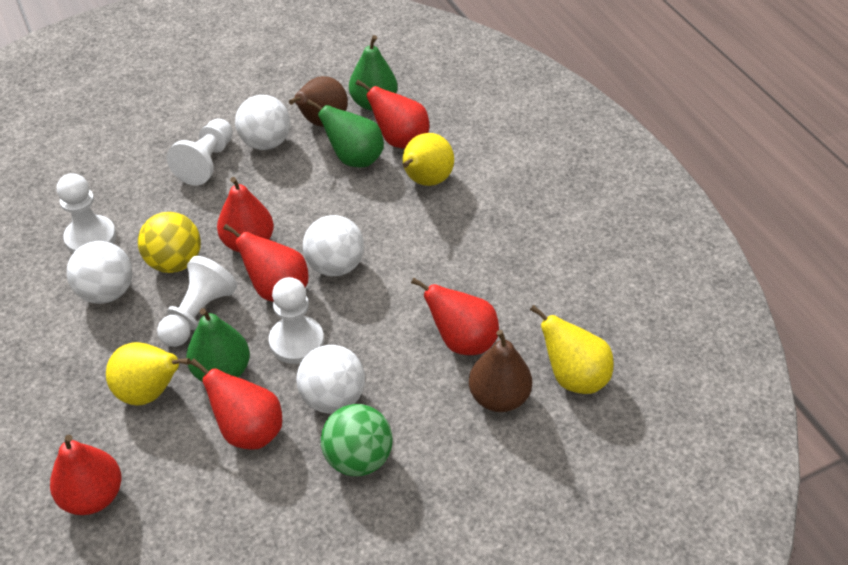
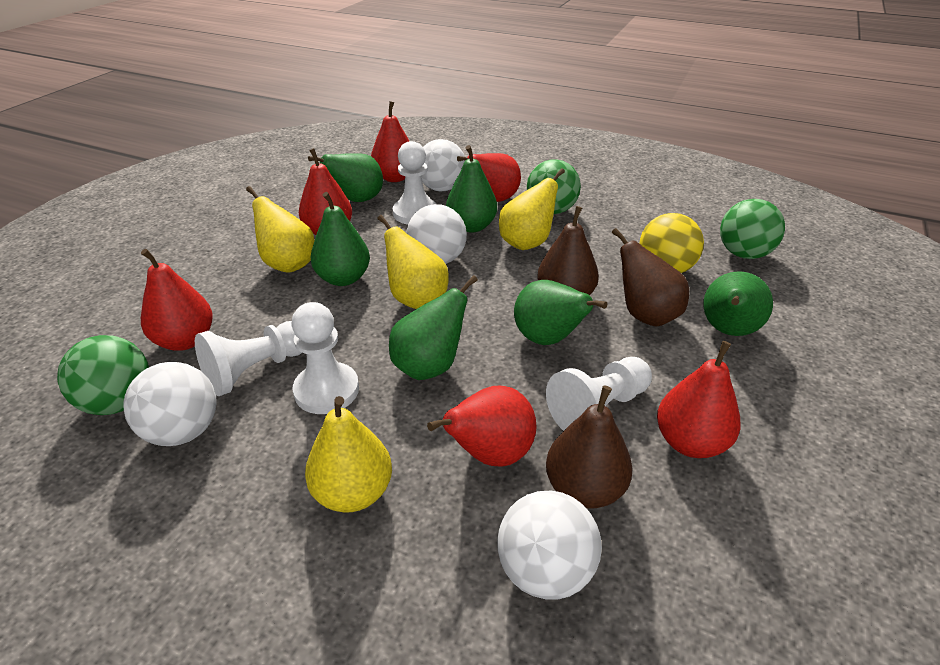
brown pear: 2 -> 3
green ball: 1 -> 3
green pear: 3 -> 6
yellow pear: 3 -> 4

